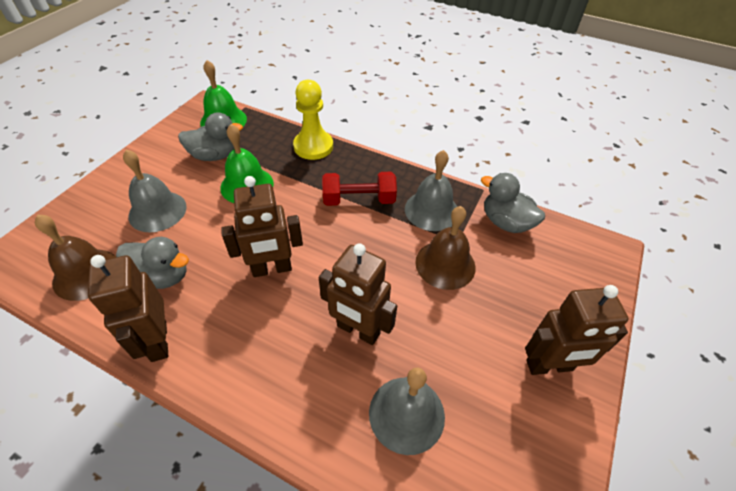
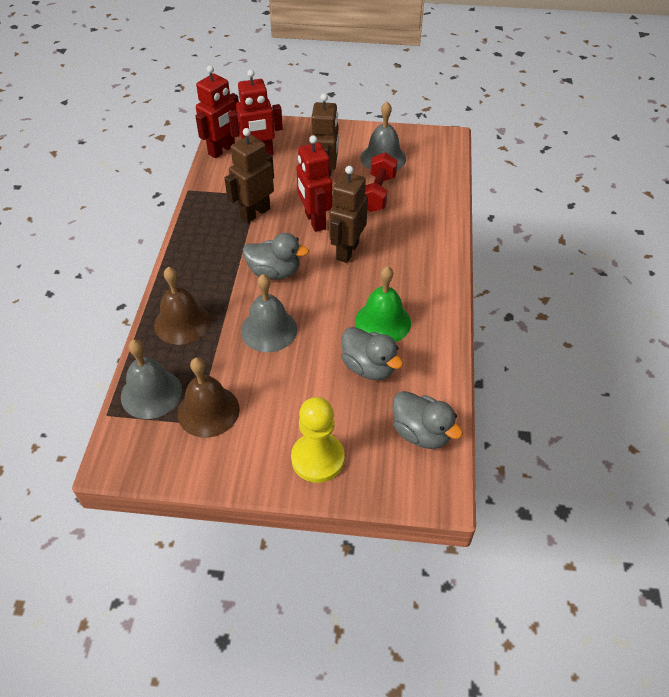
brown robot: 4 -> 3
green bell: 2 -> 1
red robot: 0 -> 3

